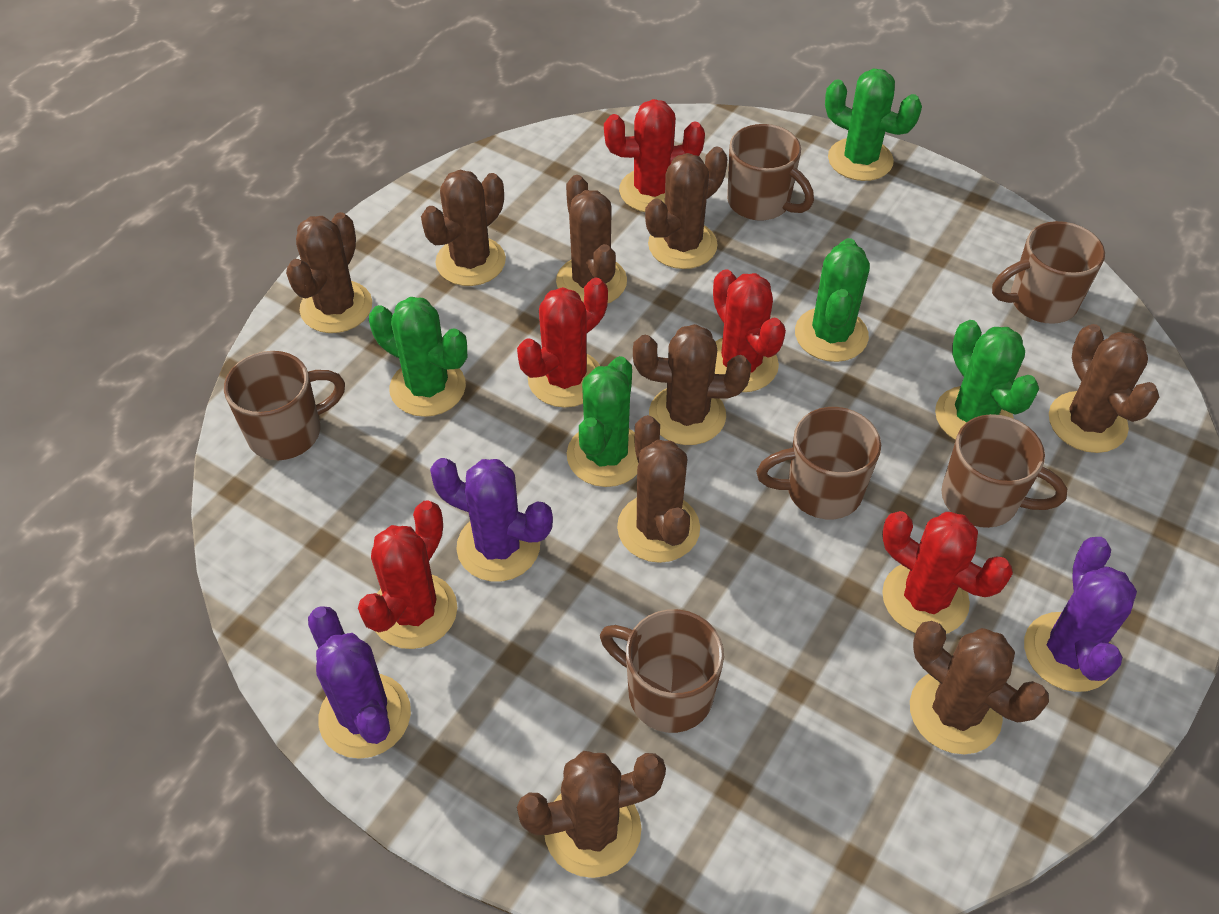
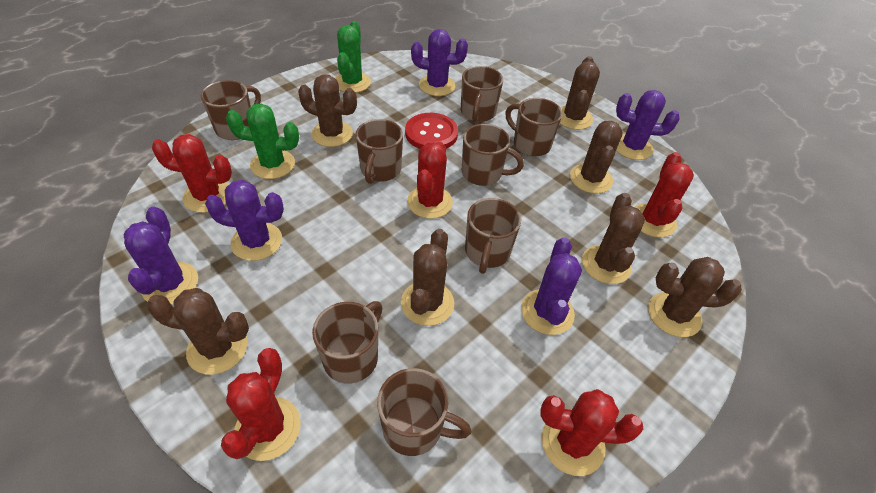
brown cactus: 9 -> 7
brown mug: 6 -> 8
green cactus: 5 -> 2
purple cactus: 3 -> 5
red button: 0 -> 1

